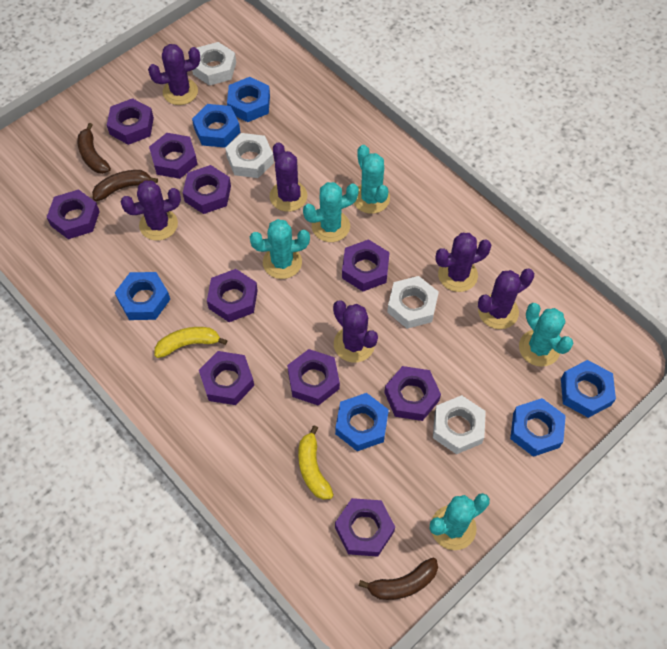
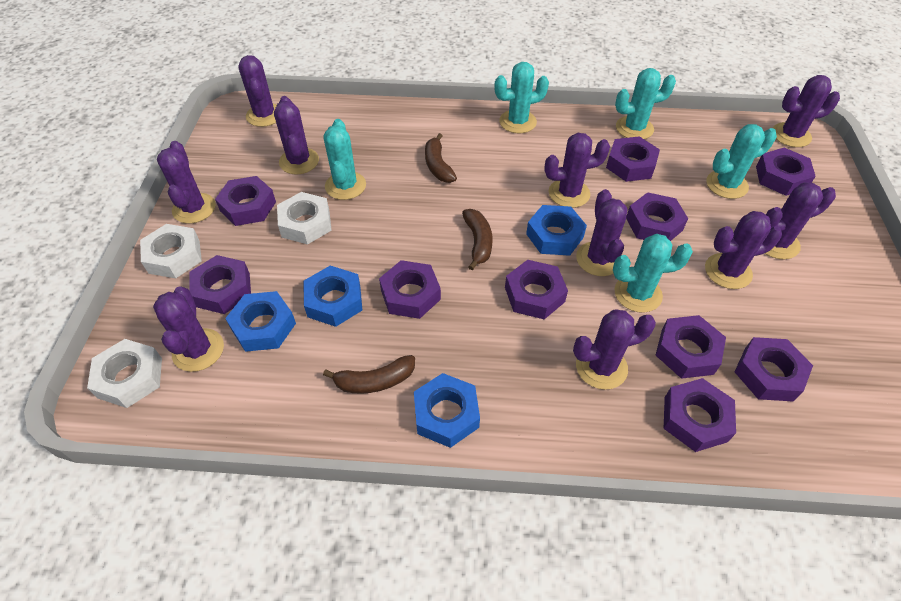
blue nut: 6 -> 4
purple cactus: 6 -> 10
white nut: 4 -> 3
yellow banana: 2 -> 0

